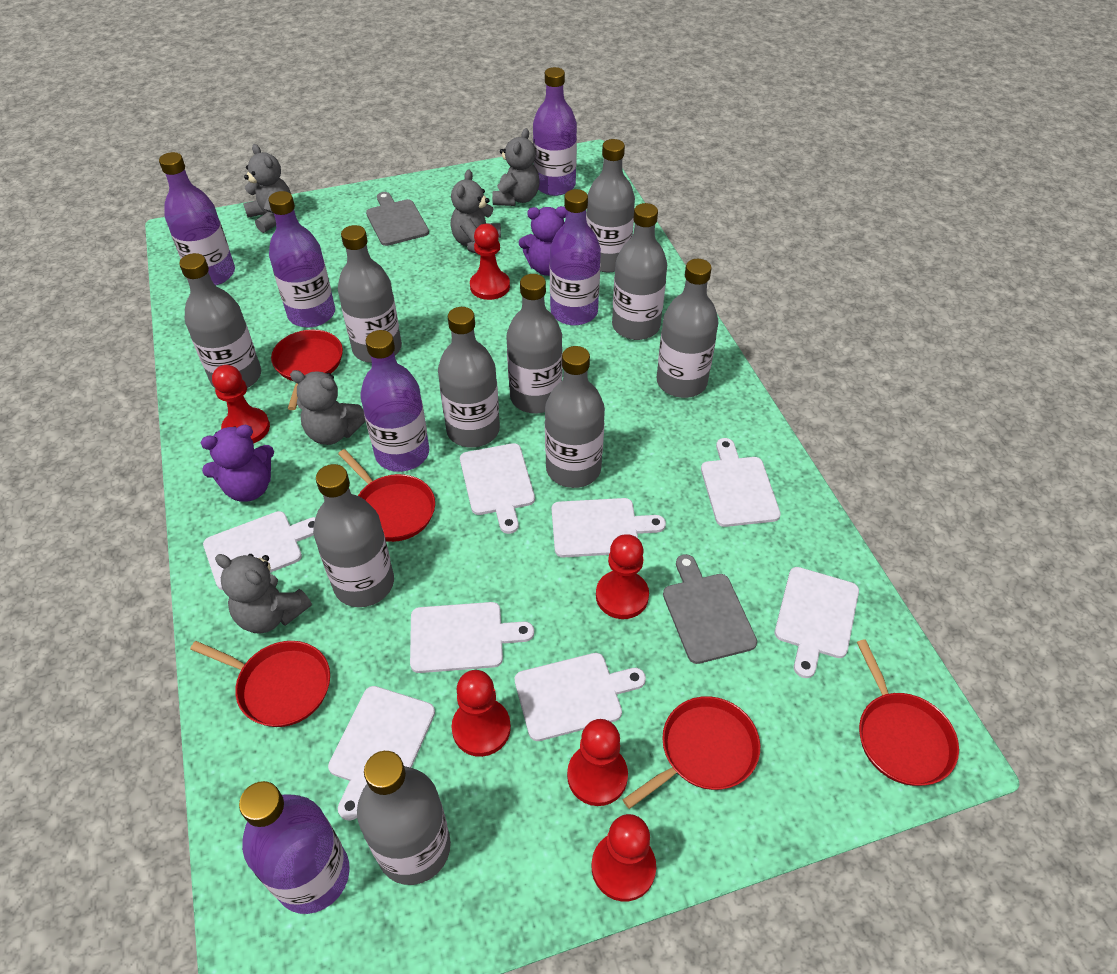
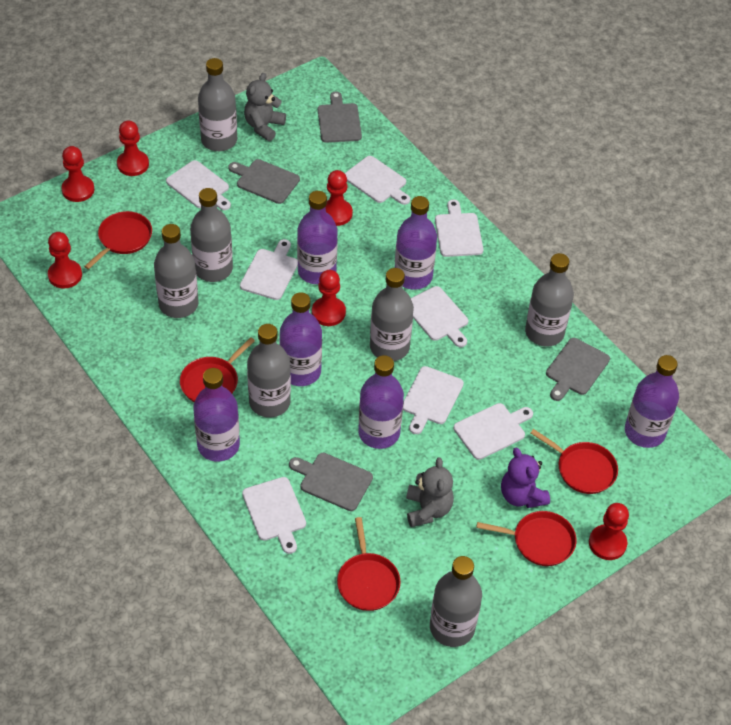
grey bottle: 10 -> 7
grey cutting board: 2 -> 4
grey teddy bear: 5 -> 2
purple teddy bear: 2 -> 1

